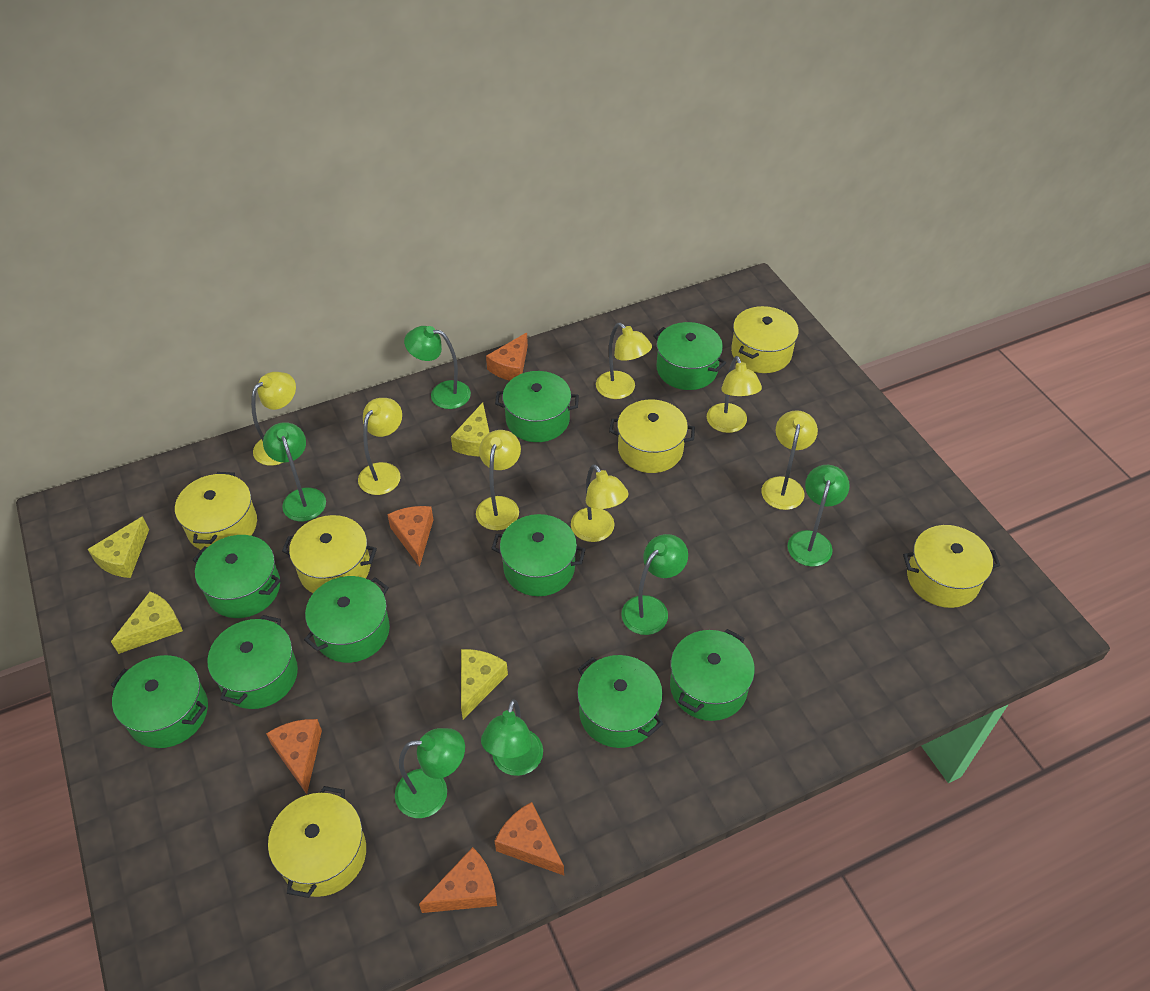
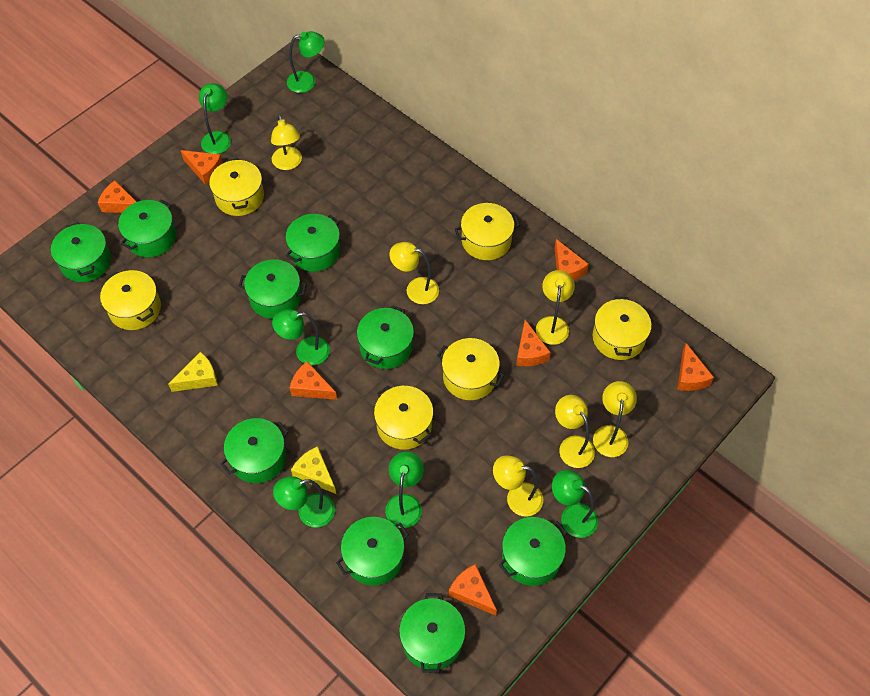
orange cheese: 5 -> 7
yellow cheese: 4 -> 2
yellow lamp: 7 -> 6

